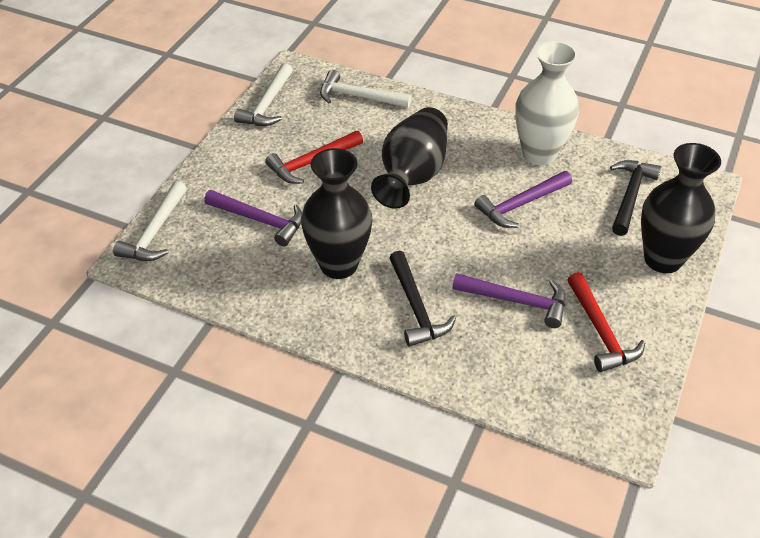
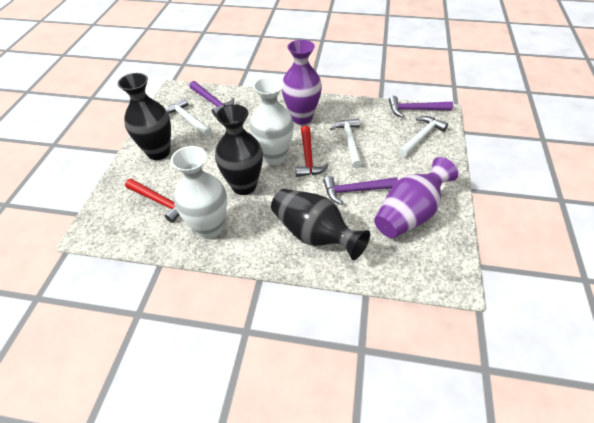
black hammer: 2 -> 0
purple vase: 0 -> 2
white vase: 1 -> 2

